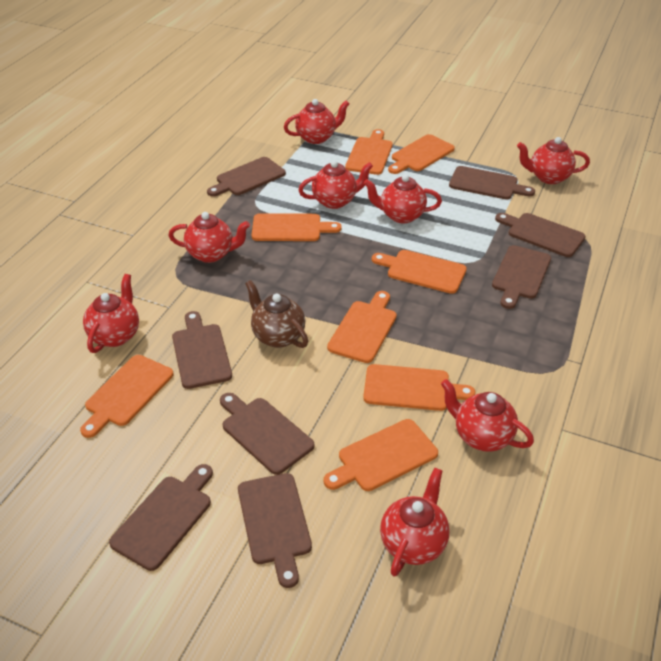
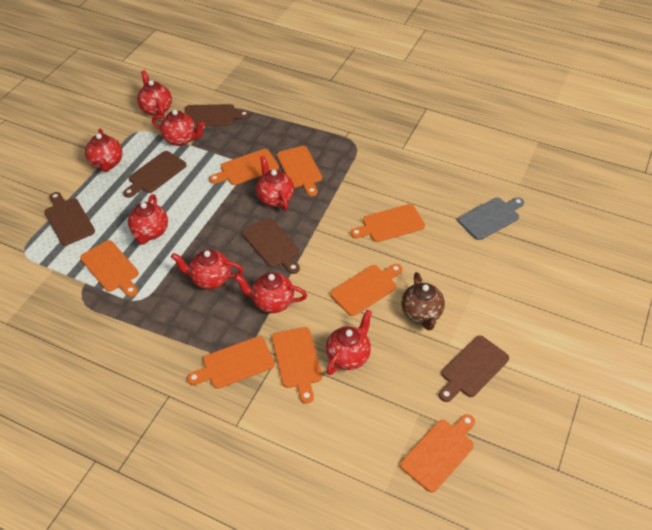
brown cutting board: 8 -> 5
grey cutting board: 0 -> 1

